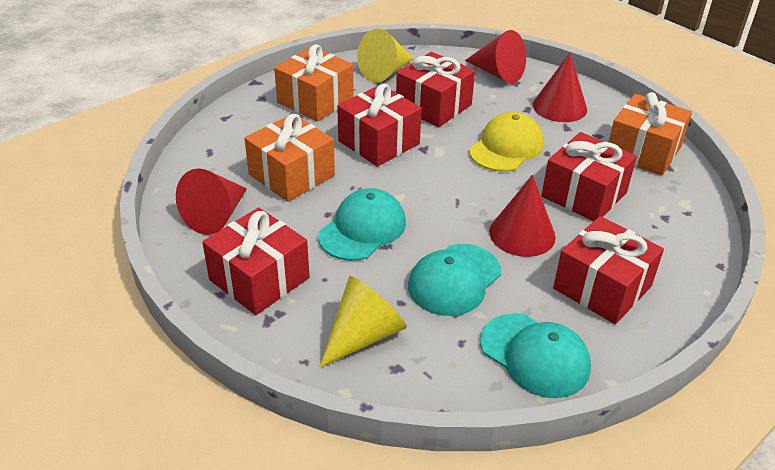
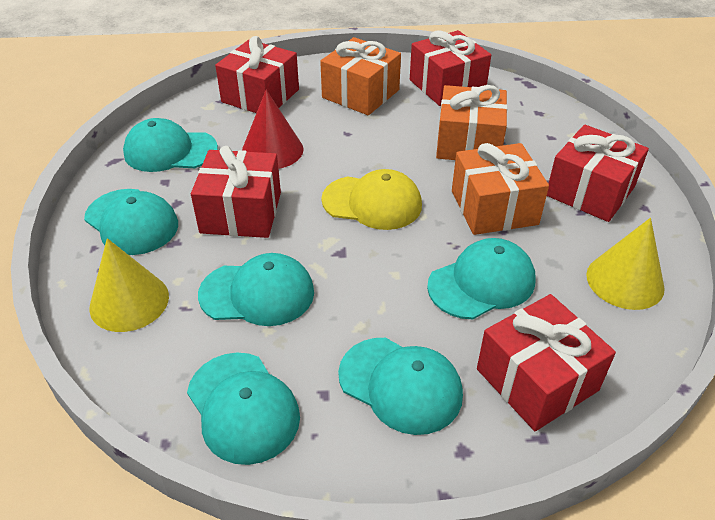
red cone: 4 -> 1
turquoise cap: 3 -> 6

